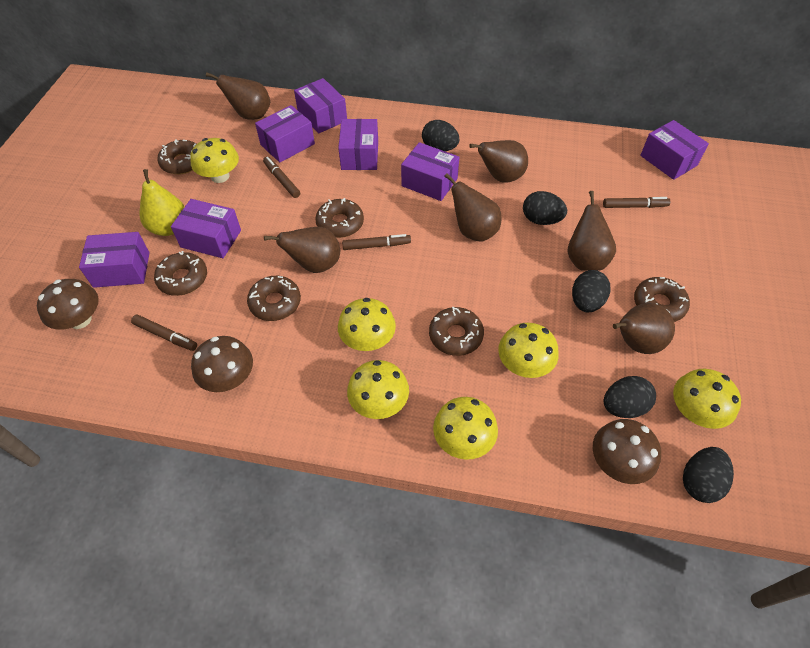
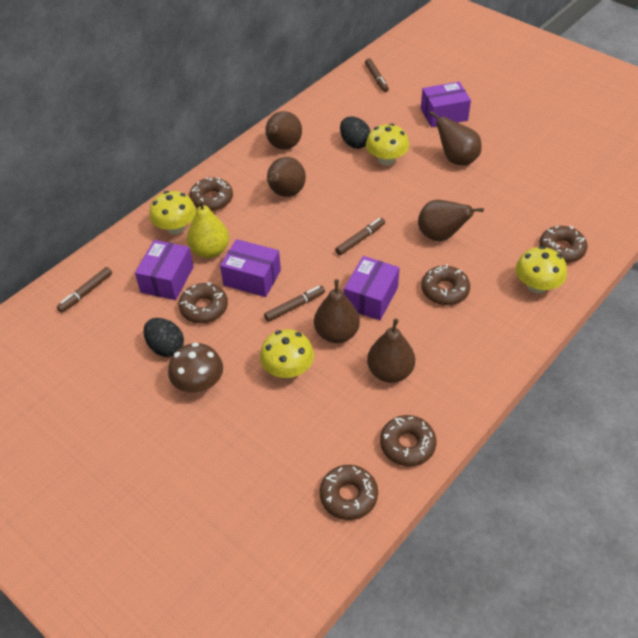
black egg: 5 -> 2
brown mushroom: 3 -> 1
purple box: 7 -> 4
yellow mushroom: 6 -> 4

